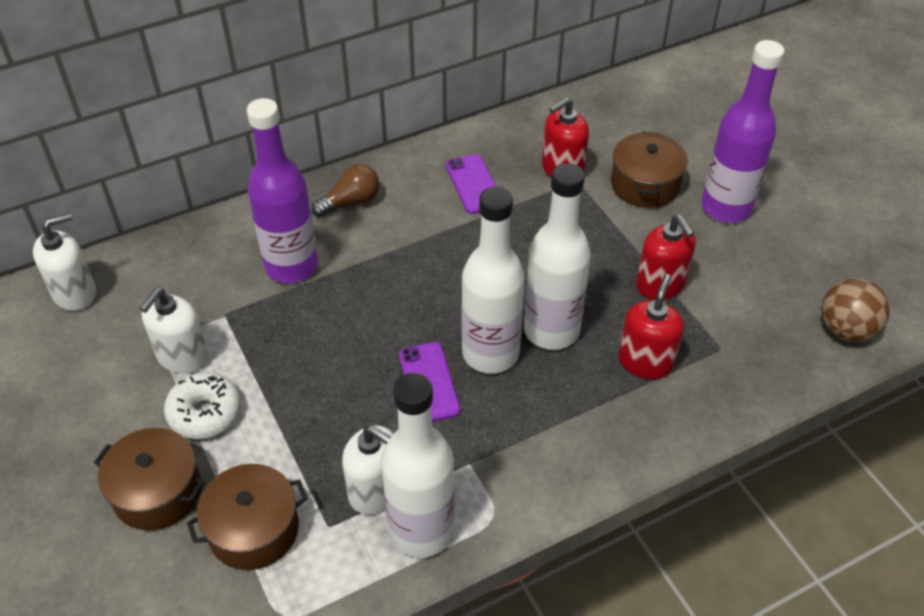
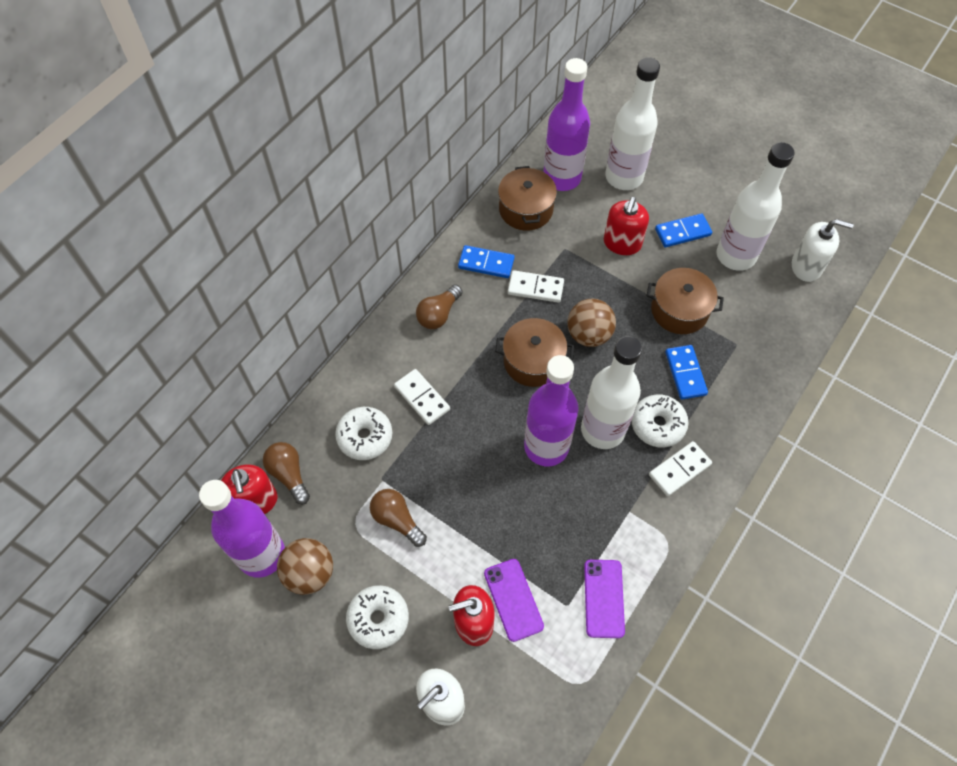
blue domino: 0 -> 3
brown ball: 1 -> 2
brown light bulb: 1 -> 3
purple bottle: 2 -> 3
white domino: 0 -> 3
white donut: 1 -> 3
white soap dispenser: 3 -> 2

